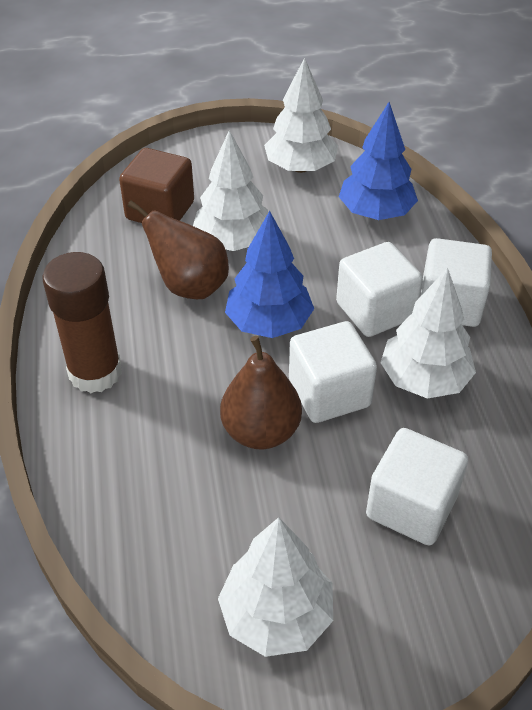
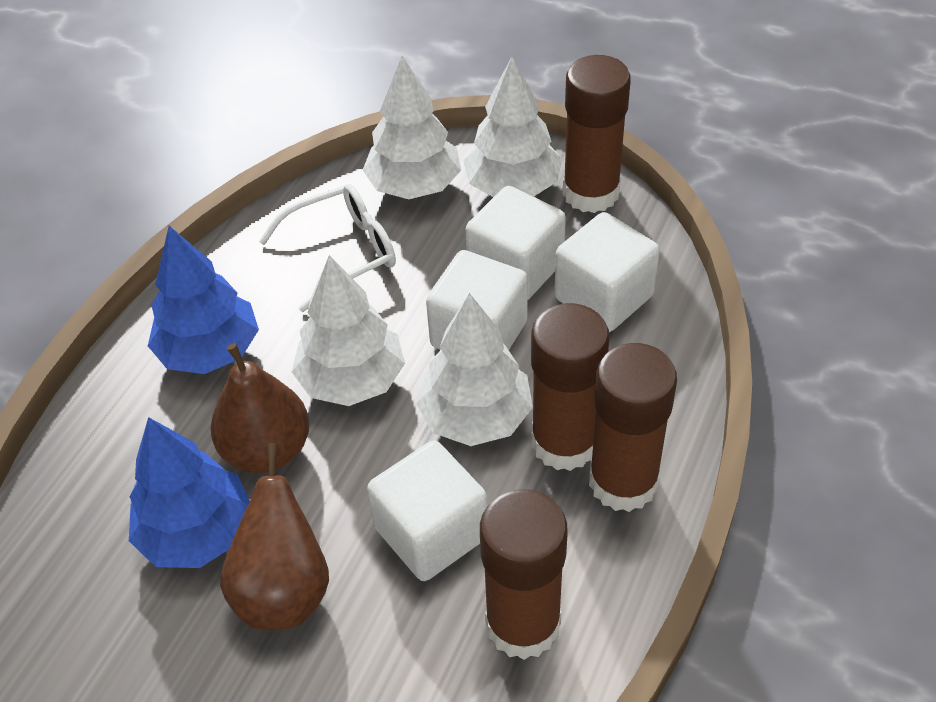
brown cube: 1 -> 0
brown glue stick: 1 -> 4
white glasses: 0 -> 1

